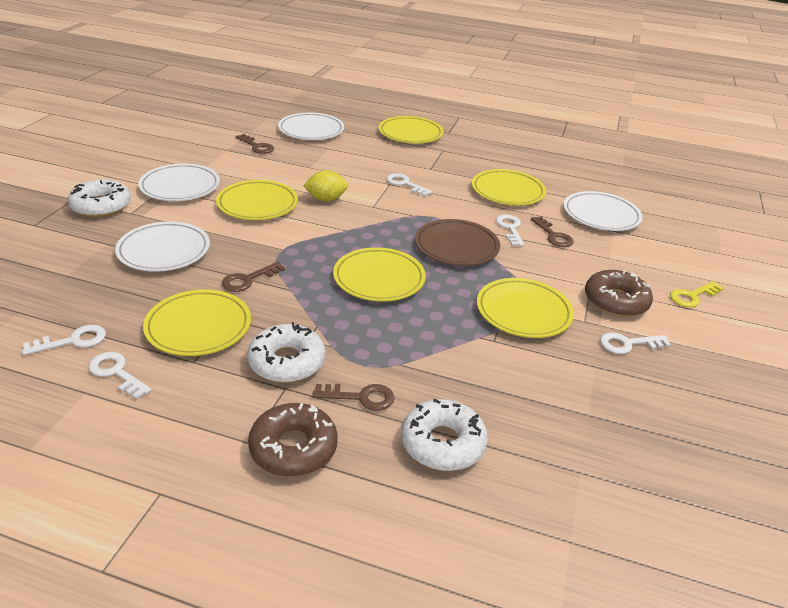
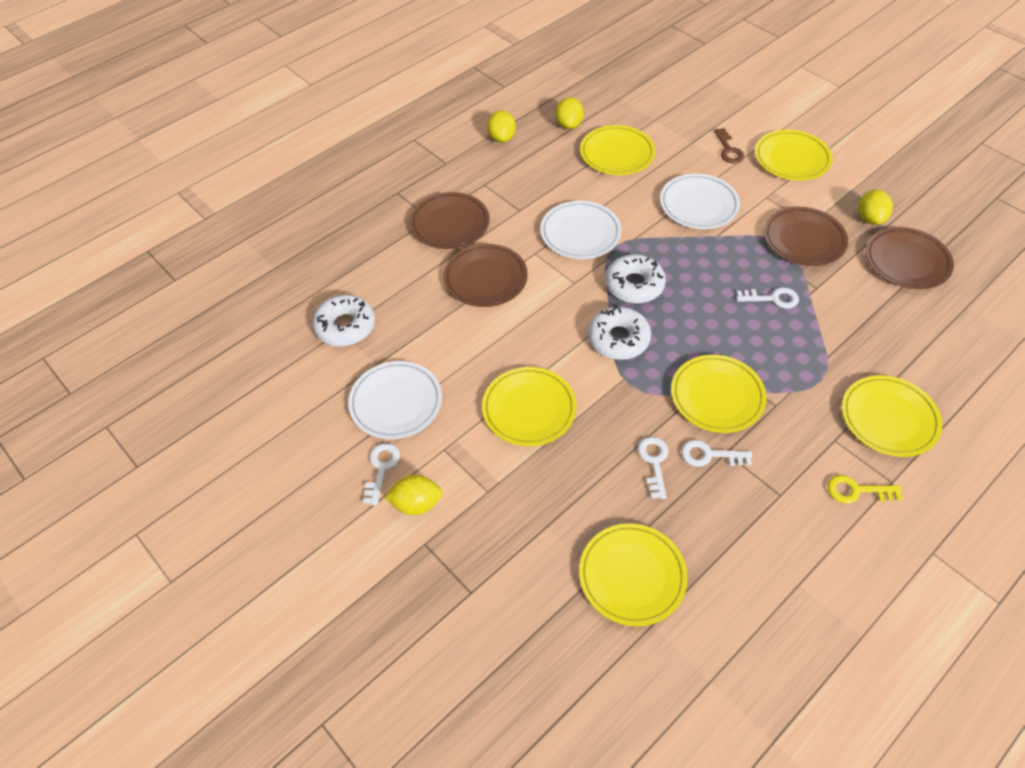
brown donut: 2 -> 0
brown key: 4 -> 1
brown plate: 1 -> 4
white key: 5 -> 4
white plate: 4 -> 3
yellow lemon: 1 -> 4

